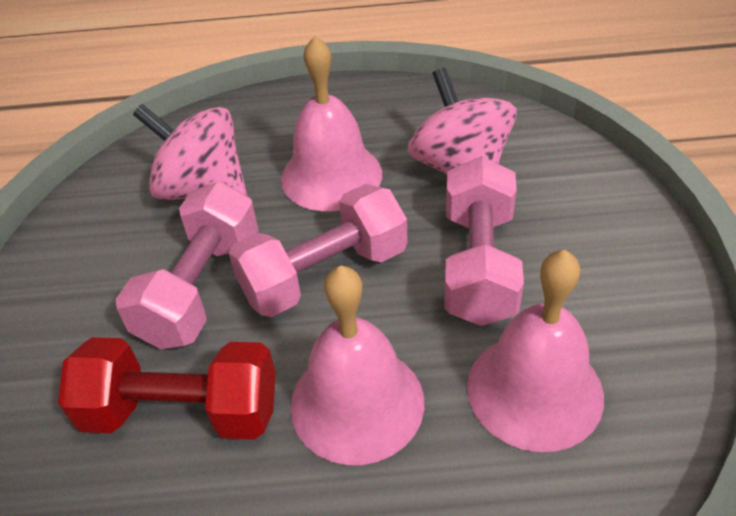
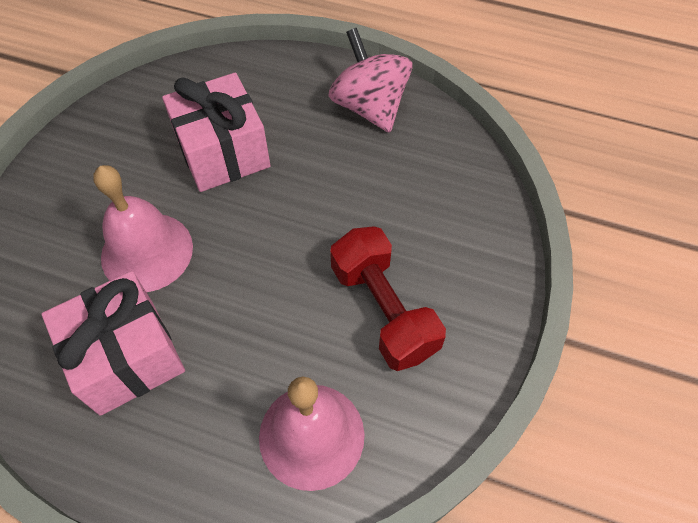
pink bell: 3 -> 2
pink dumbbell: 3 -> 0
pink gift: 0 -> 2
pink spinning top: 2 -> 1

